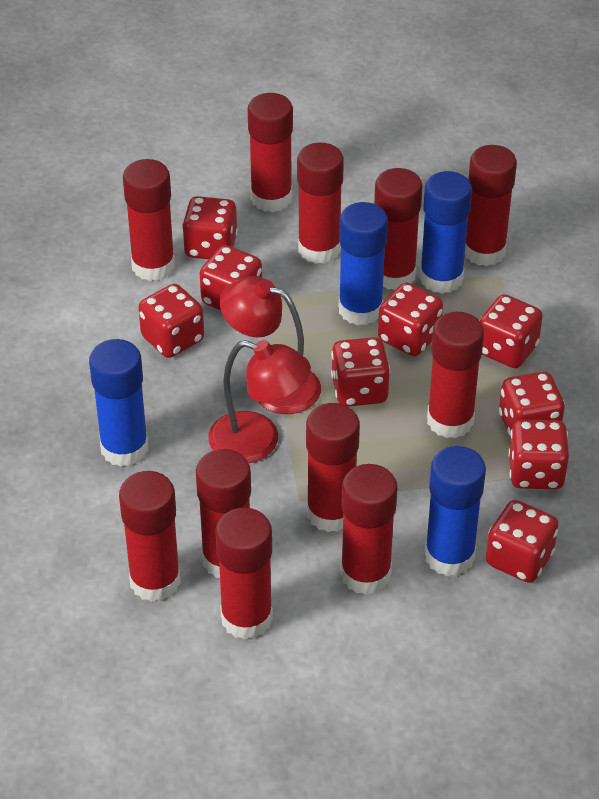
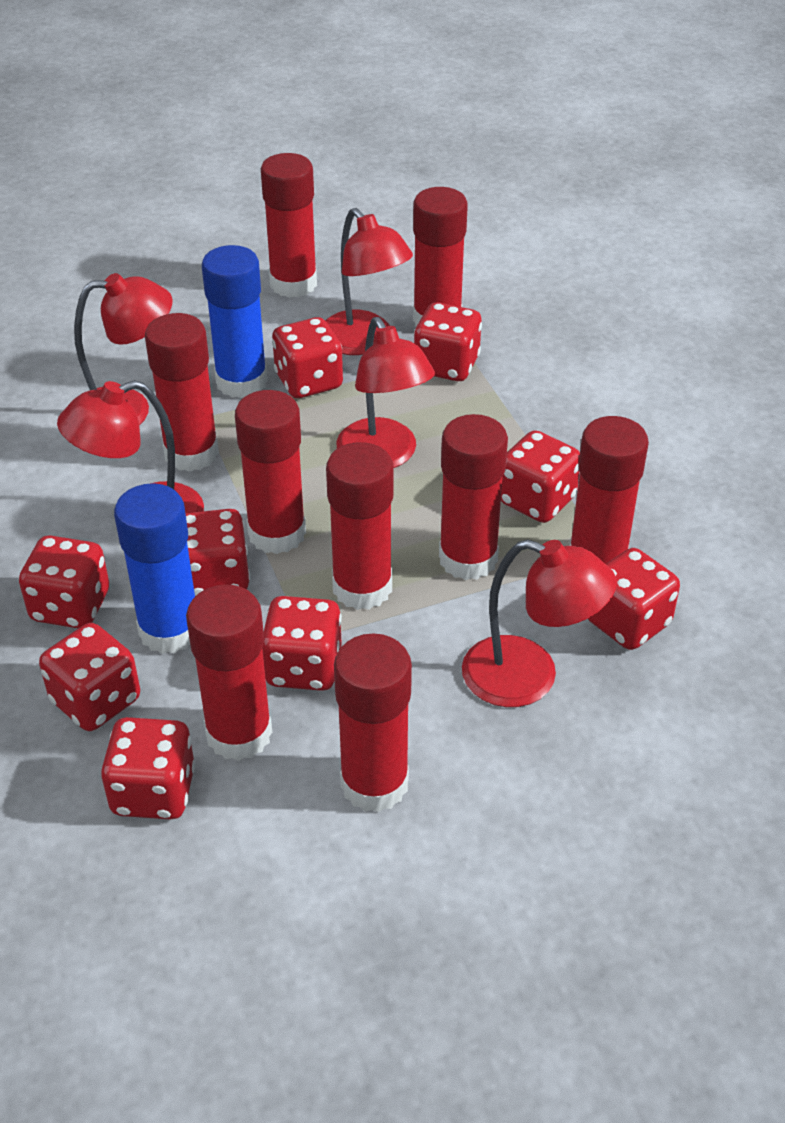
blue glue stick: 4 -> 2
red glue stick: 11 -> 9
red lamp: 2 -> 5

